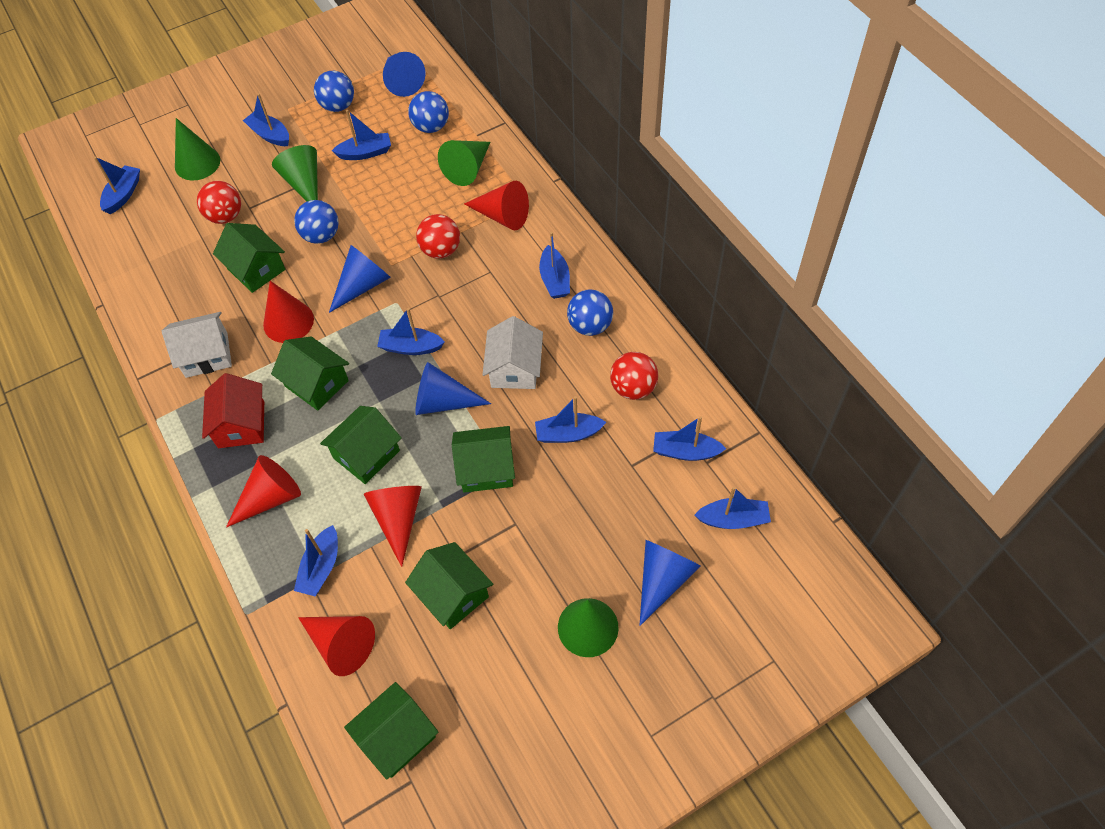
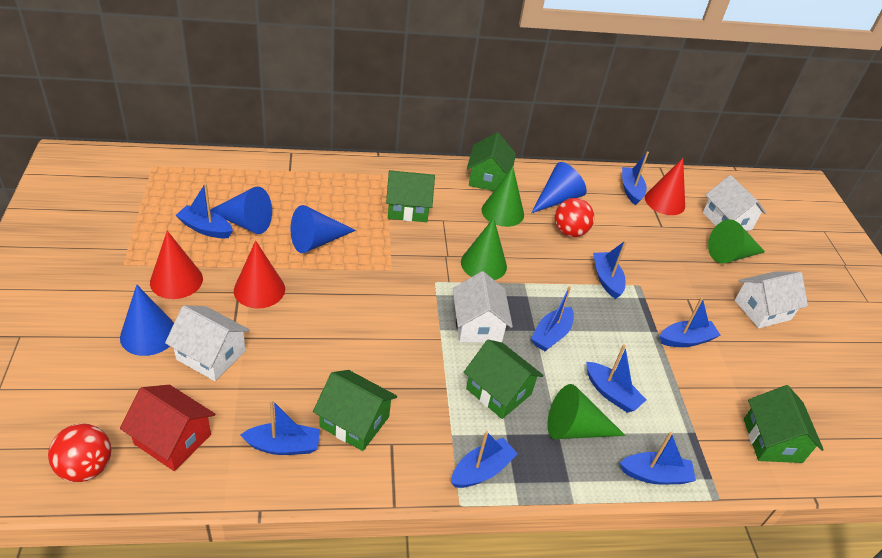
blue ball: 4 -> 0
green house: 6 -> 5
red ball: 3 -> 2
red cone: 5 -> 3
white house: 2 -> 4

